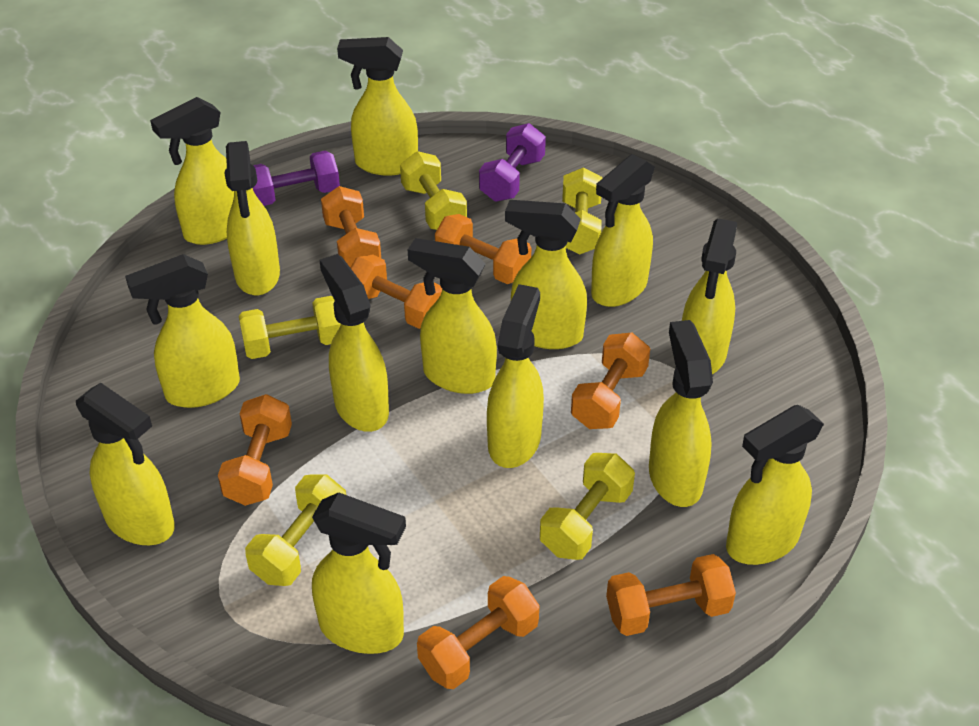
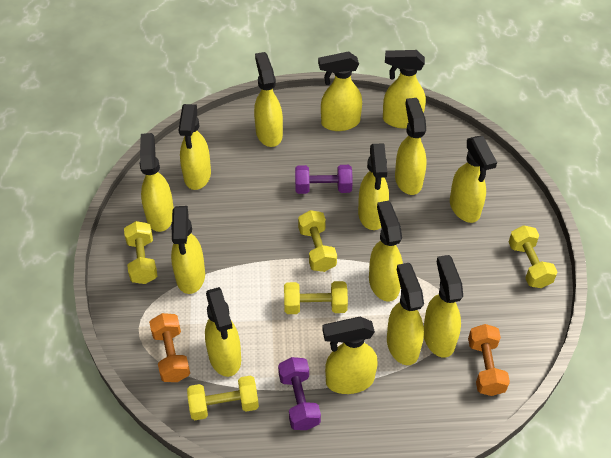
orange dumbbell: 7 -> 2

